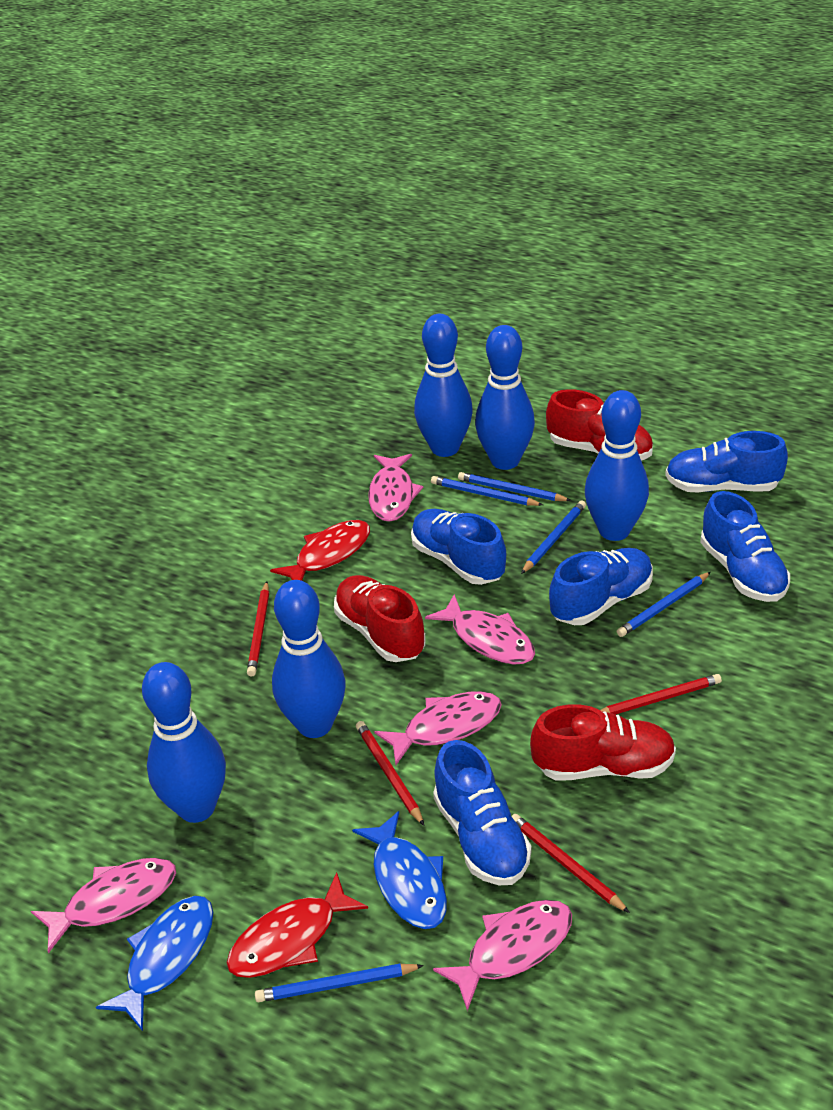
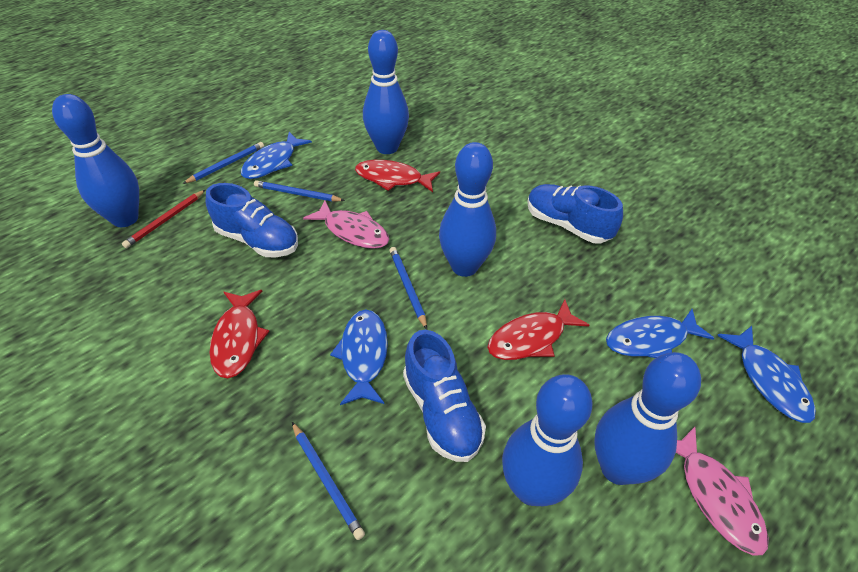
blue fish: 2 -> 4
blue pencil: 5 -> 4
blue shoe: 5 -> 3
pink fish: 5 -> 2
red fish: 2 -> 3
red pencil: 4 -> 1
red shoe: 3 -> 0

